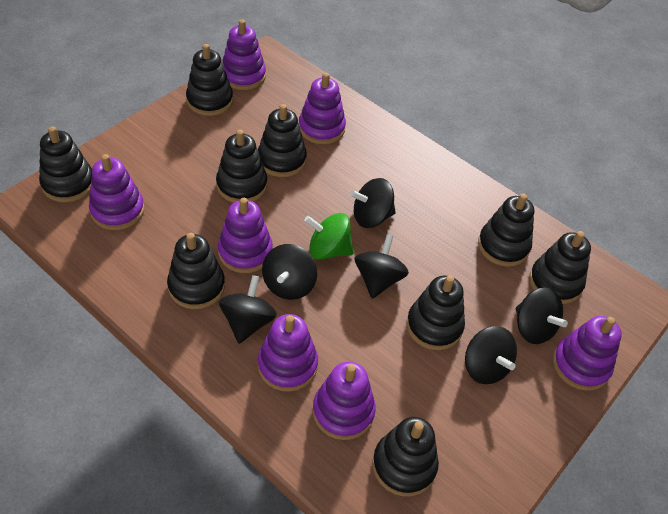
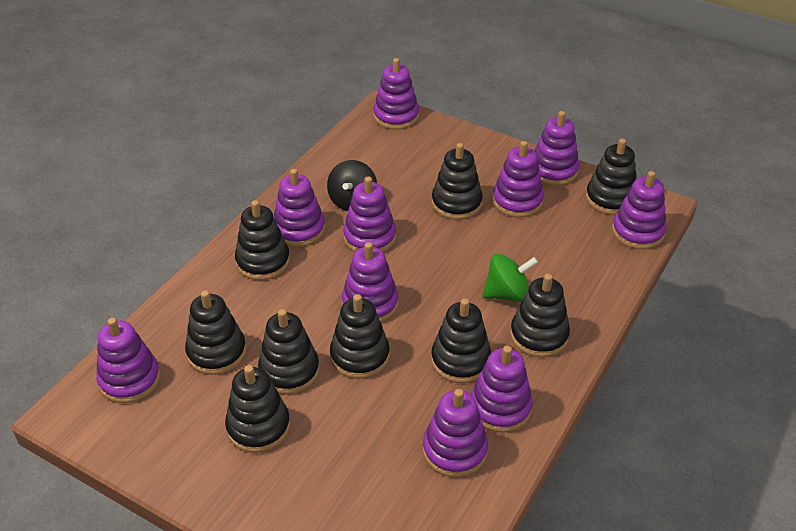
black spinning top: 6 -> 1
purple stacking toy: 7 -> 10

